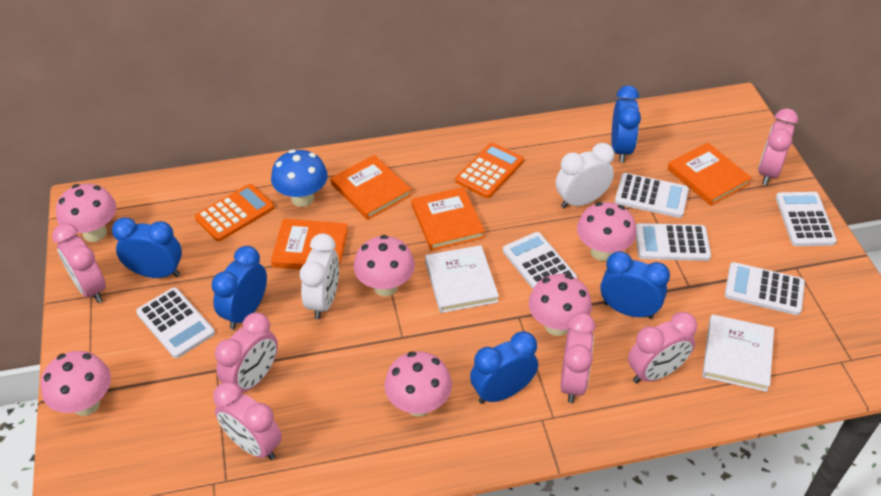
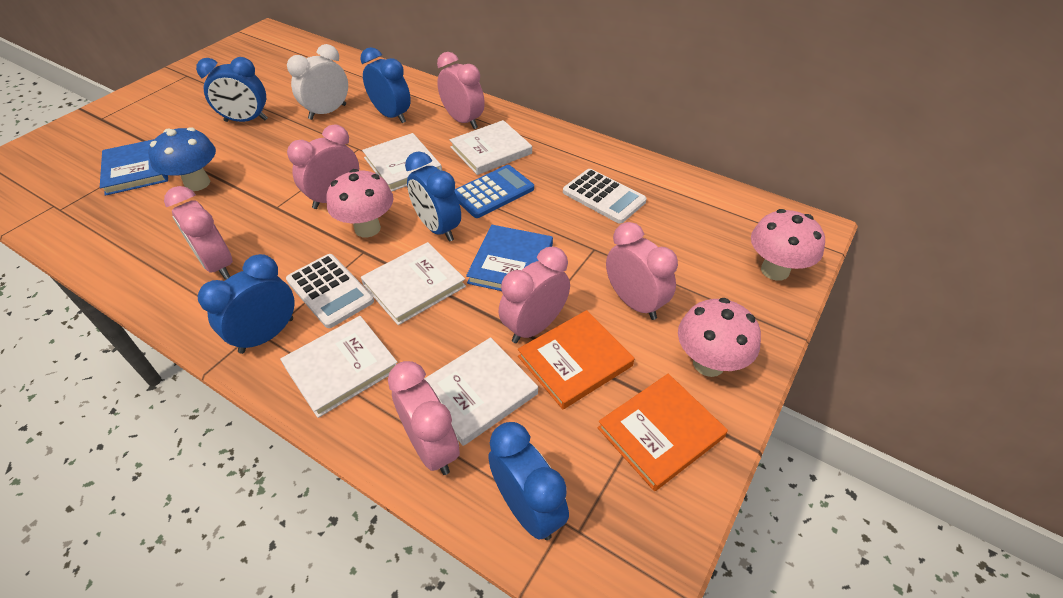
blue book: 0 -> 2
blue calculator: 0 -> 1
orange book: 4 -> 2
orange calculator: 2 -> 0
pink mushroom: 6 -> 3
white book: 2 -> 5
white calculator: 6 -> 2
white clock: 2 -> 1

